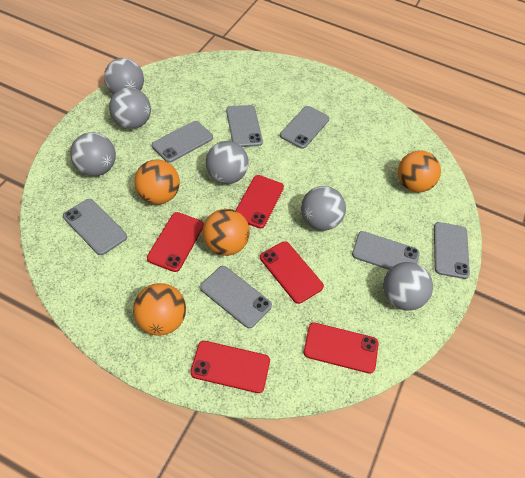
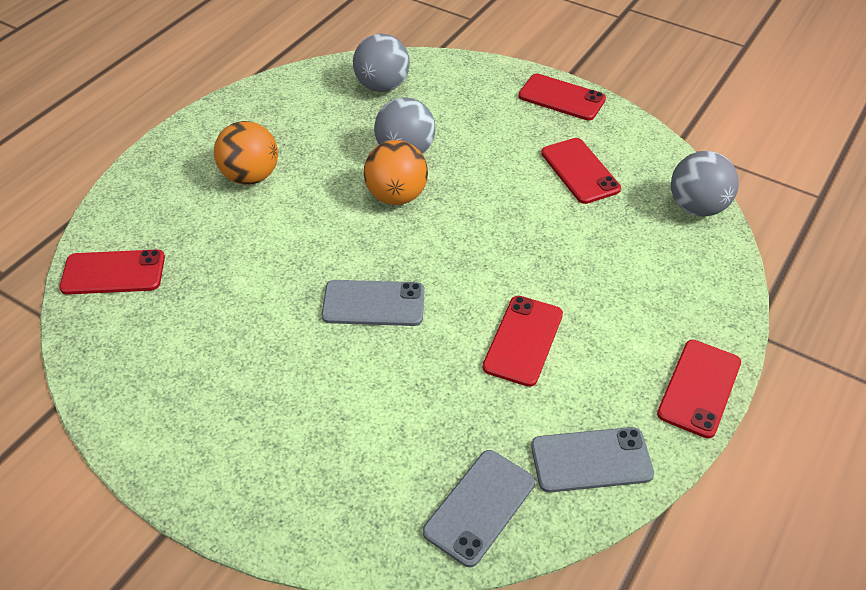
grey ball: 6 -> 3
grey phone: 7 -> 3
orange ball: 4 -> 2

